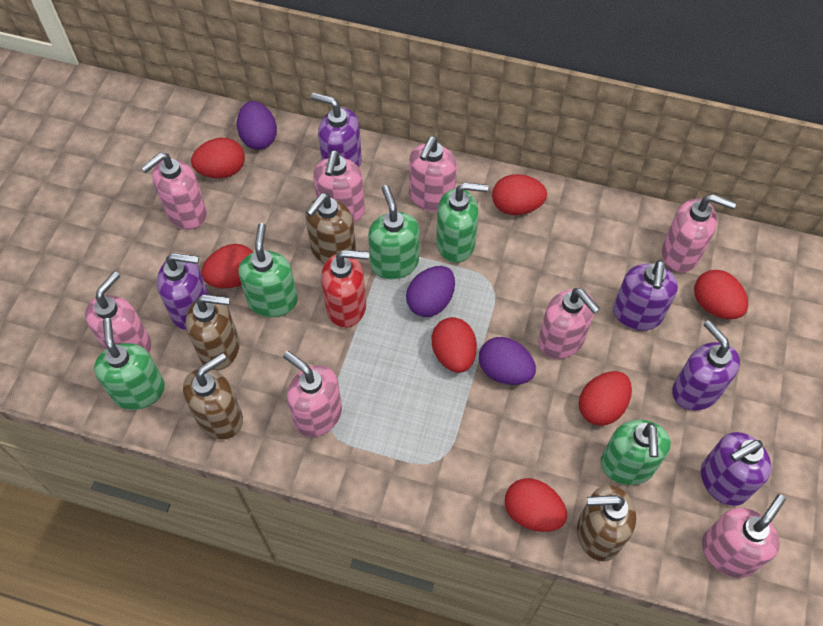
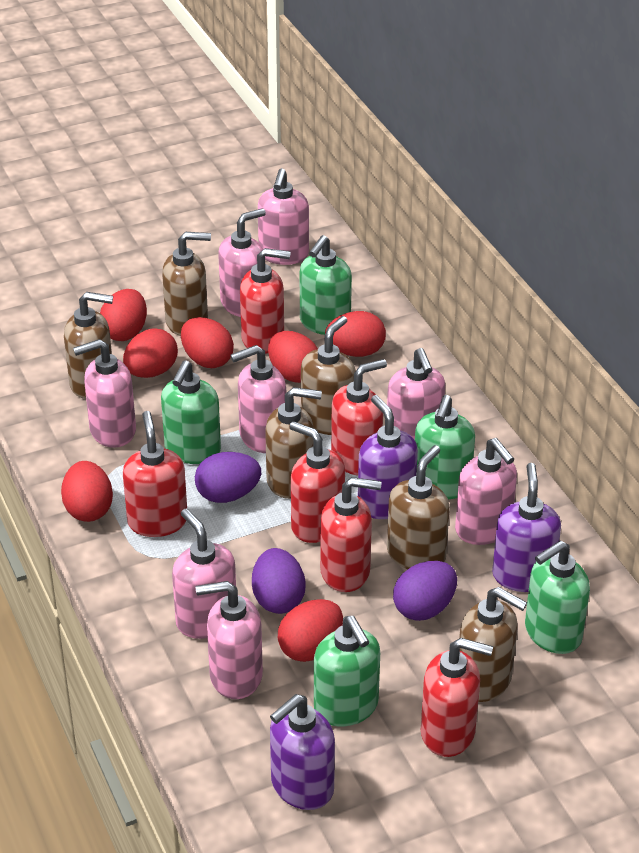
brown soap dispenser: 4 -> 6
purple soap dispenser: 5 -> 3
red soap dispenser: 1 -> 6

